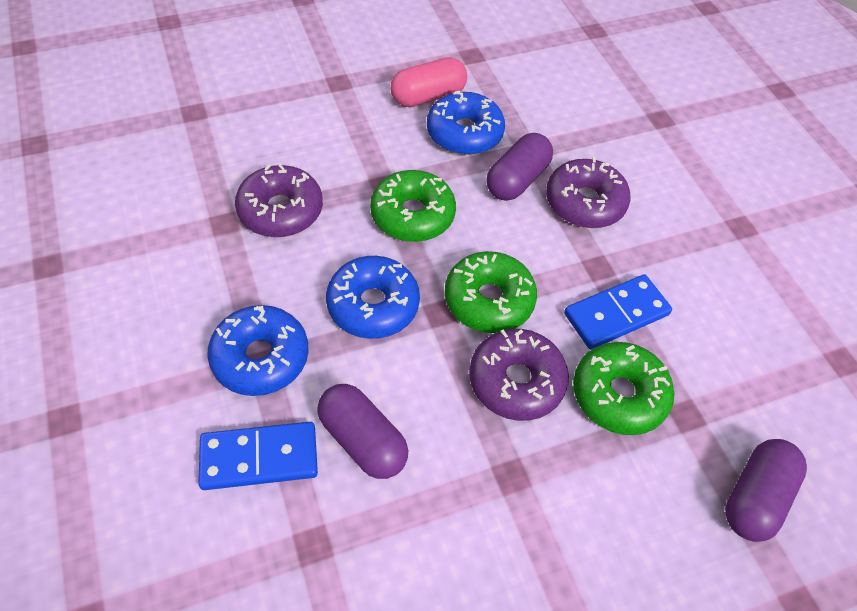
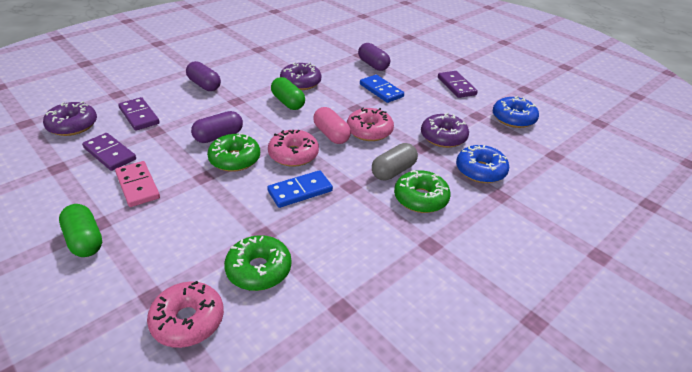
blue donut: 3 -> 2
green capsule: 0 -> 2
grey capsule: 0 -> 1
pink domino: 0 -> 1
pink donut: 0 -> 3
purple domino: 0 -> 3

